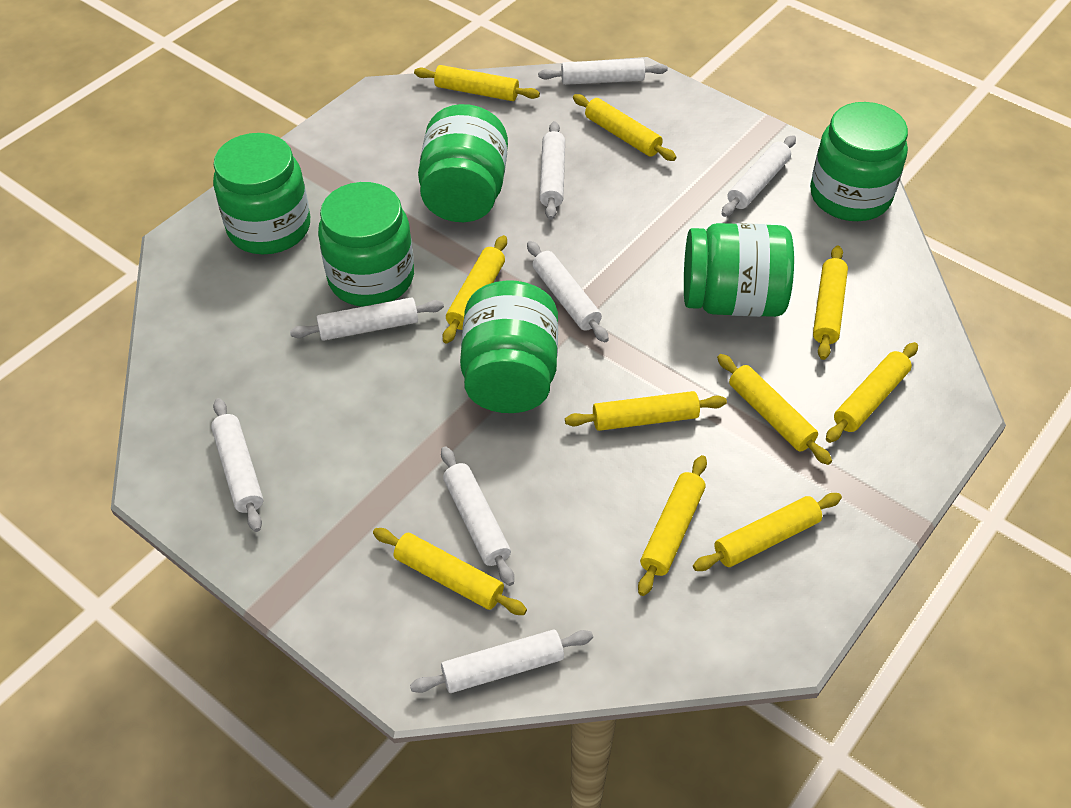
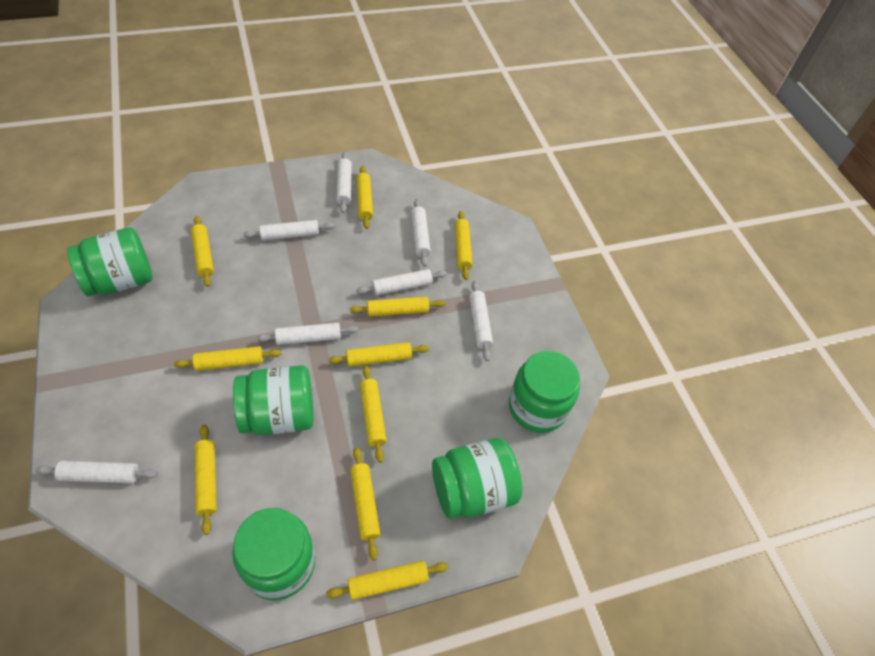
green jar: 6 -> 5
white rolling pin: 8 -> 7

